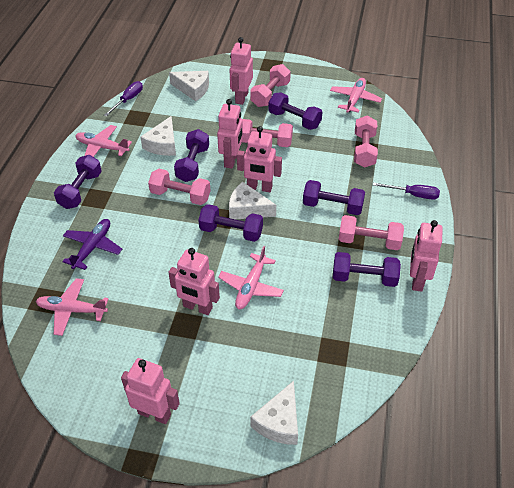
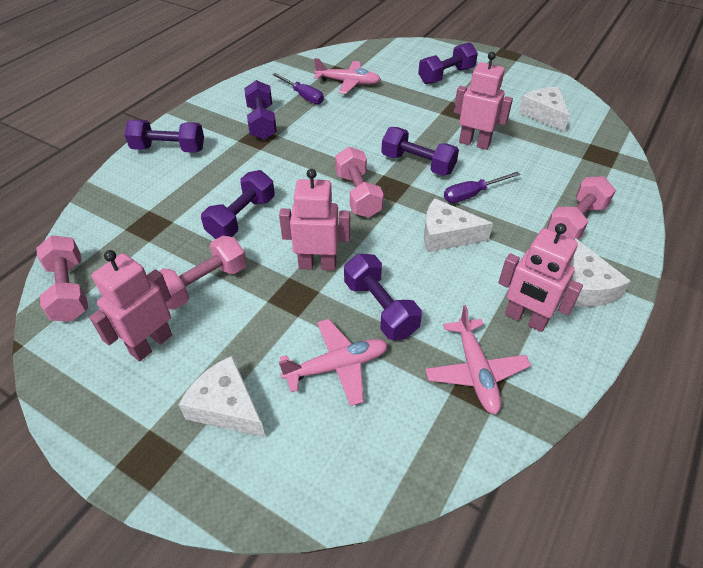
pink dumbbell: 5 -> 4
pink plane: 4 -> 3
pink robot: 6 -> 4
purple plane: 1 -> 0

